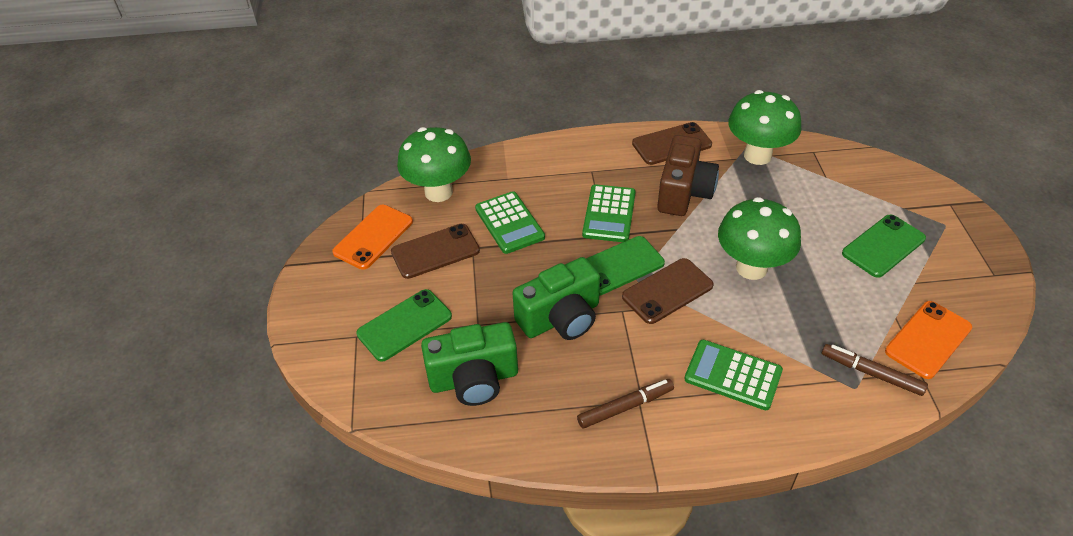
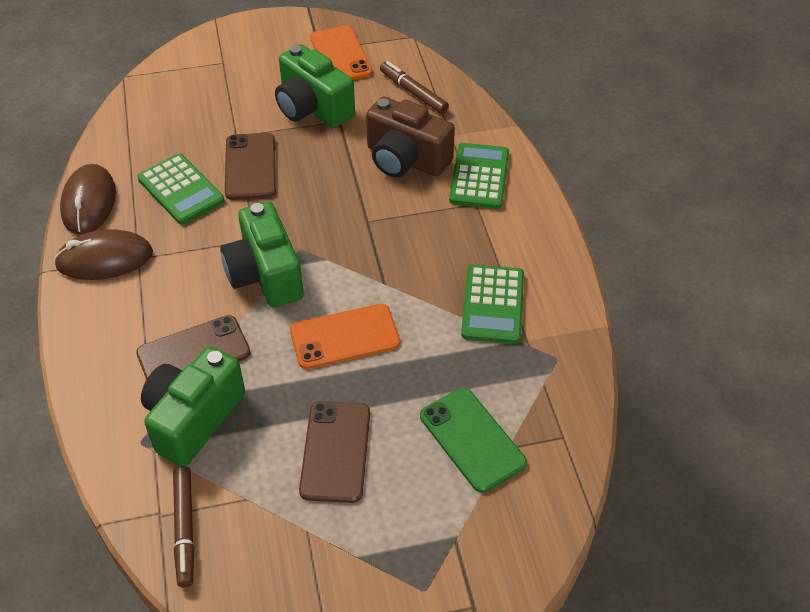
brown mouse: 0 -> 2
green camera: 2 -> 3
green mushroom: 3 -> 0
green phone: 3 -> 1

